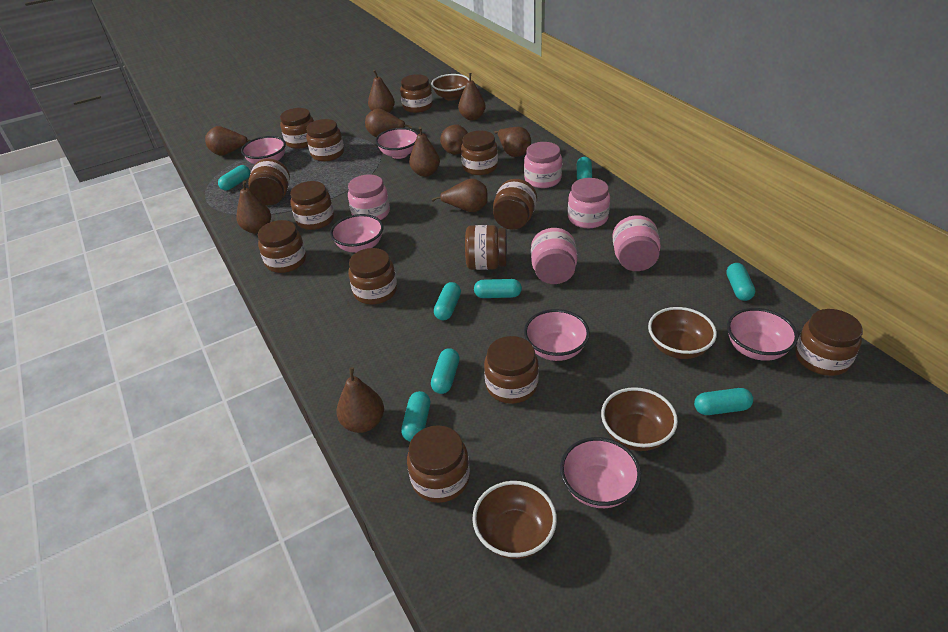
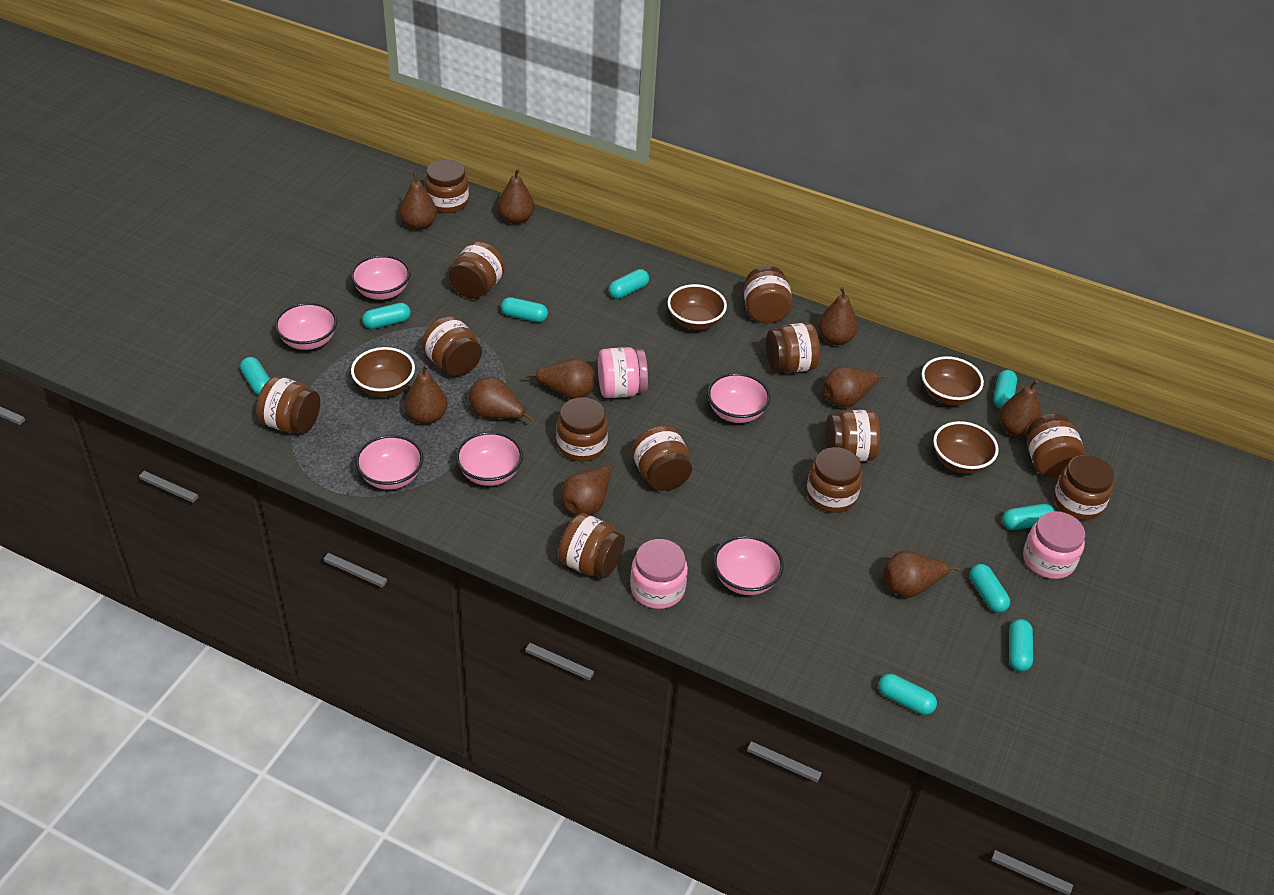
pink jar: 5 -> 3
turquoise capsule: 8 -> 9

